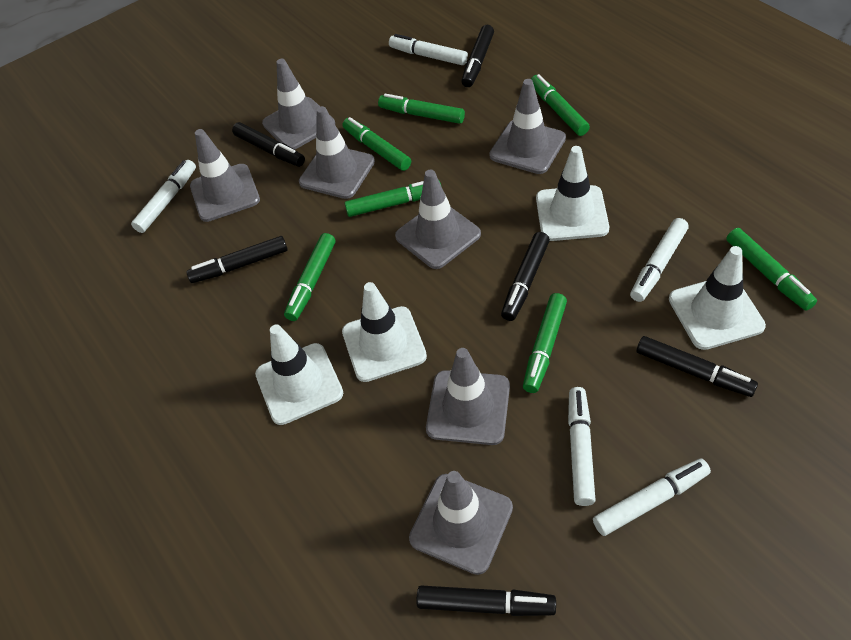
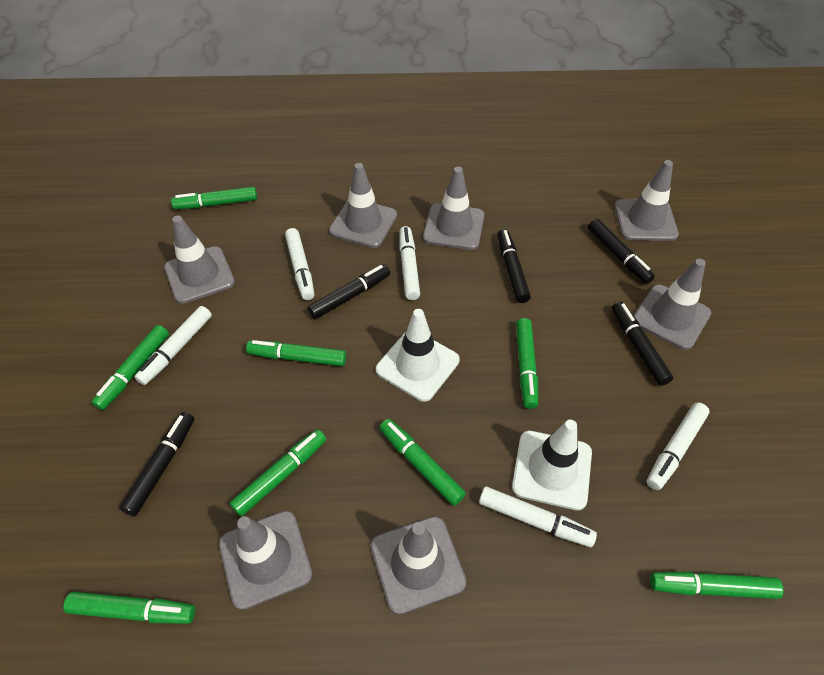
black marker: 6 -> 5
green marker: 7 -> 8
white traffic cone: 4 -> 2

